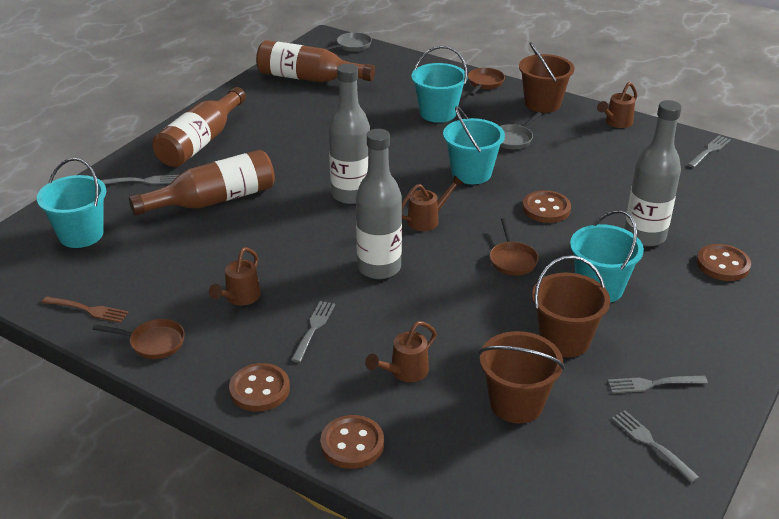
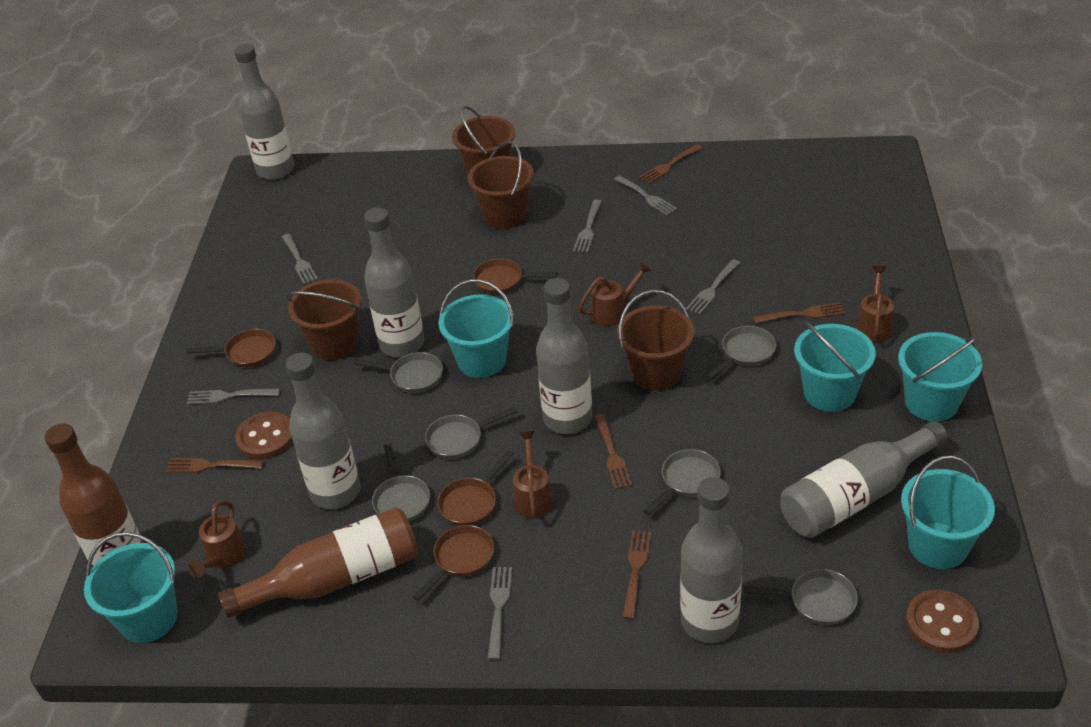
brown bottle: 3 -> 2
brown bucket: 3 -> 4
brown button: 4 -> 2
brown fork: 1 -> 5
brown pan: 3 -> 4
grey bottle: 3 -> 6
grey fork: 5 -> 6
grey pan: 2 -> 6
turquoise bucket: 4 -> 5

